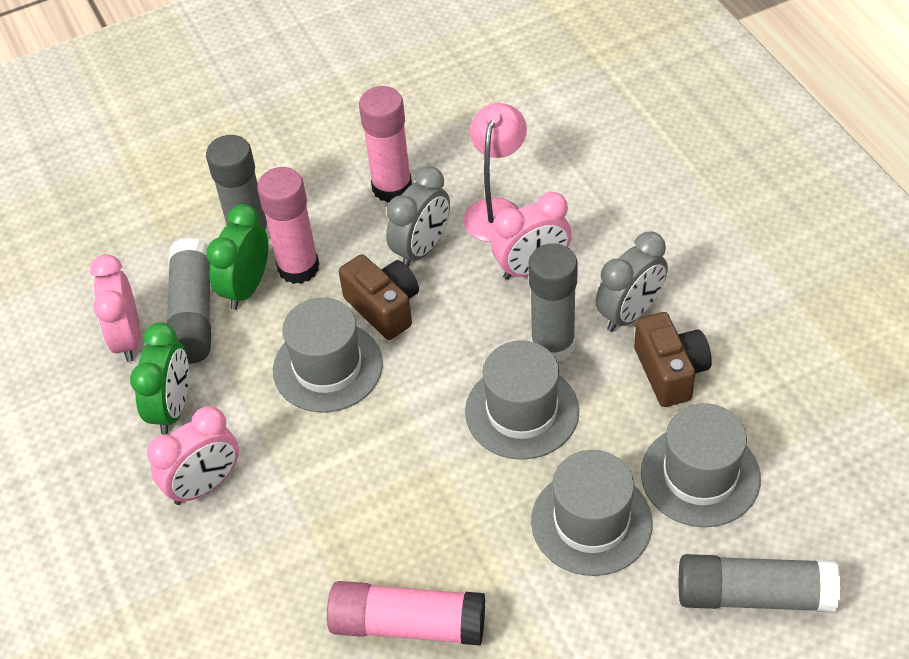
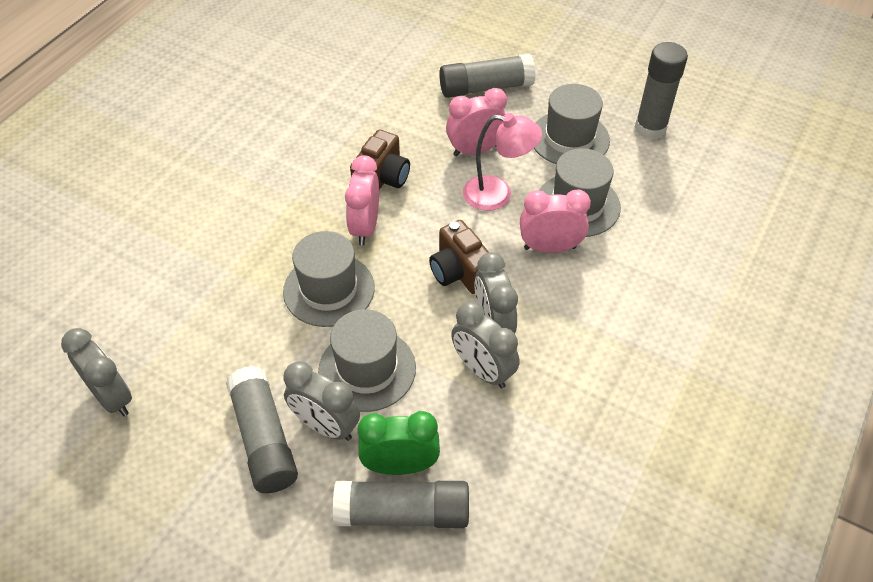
green clock: 2 -> 1
grey clock: 2 -> 4
pink glue stick: 3 -> 0

